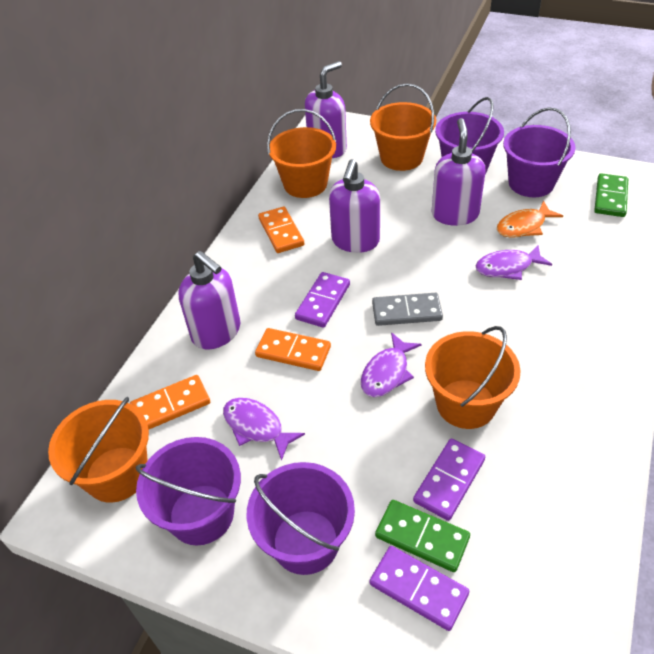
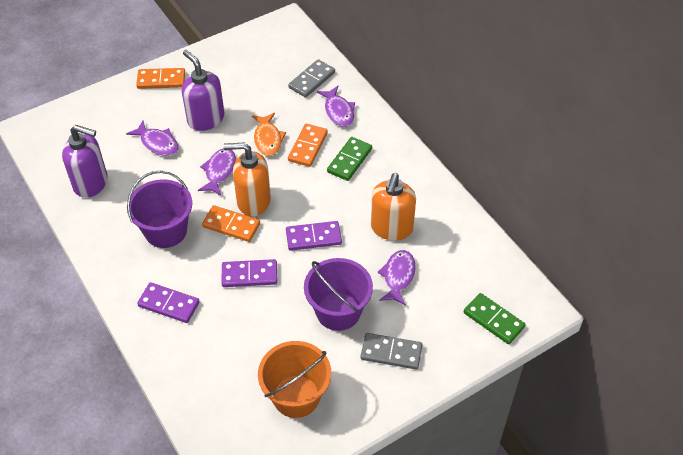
grey domino: 1 -> 2
orange bucket: 4 -> 1
orange soap dispenser: 0 -> 2
purple bucket: 4 -> 2
purple fish: 3 -> 4
purple soap dispenser: 4 -> 2

